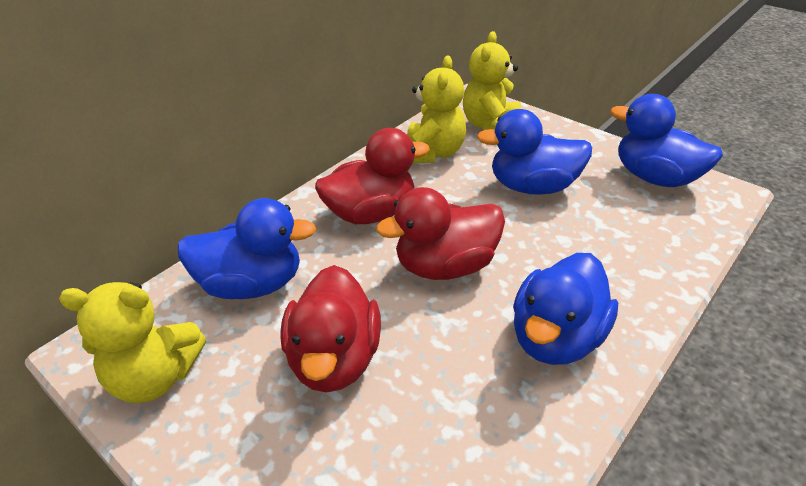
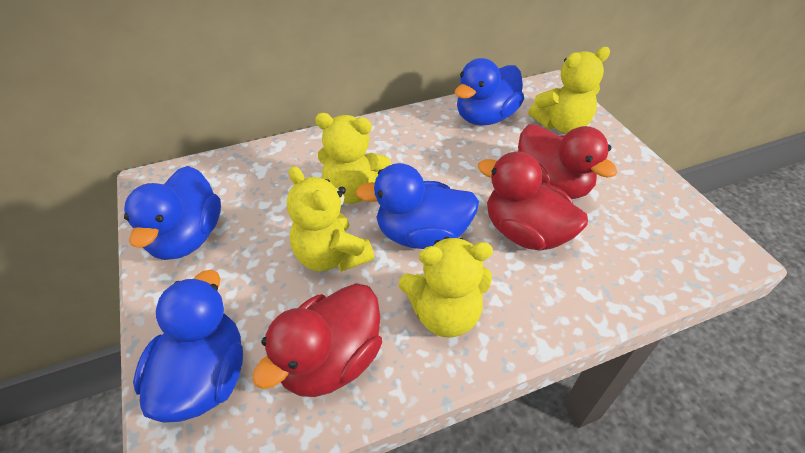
yellow teddy bear: 3 -> 4

